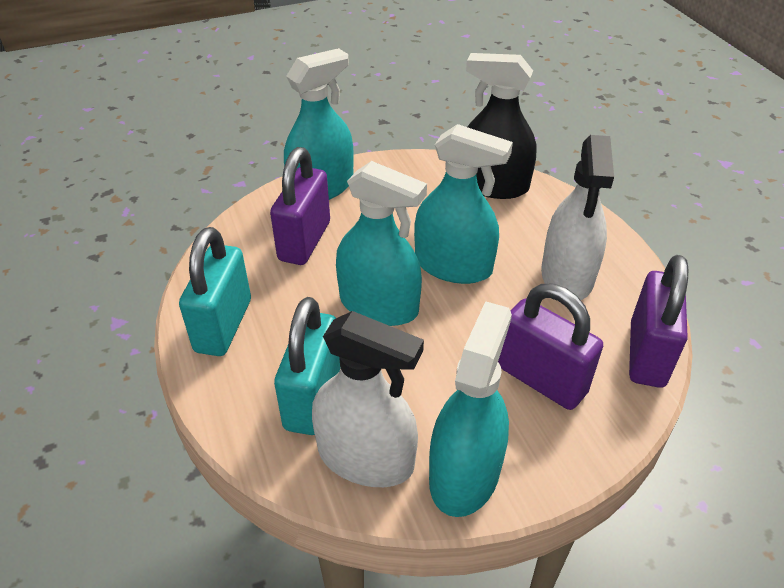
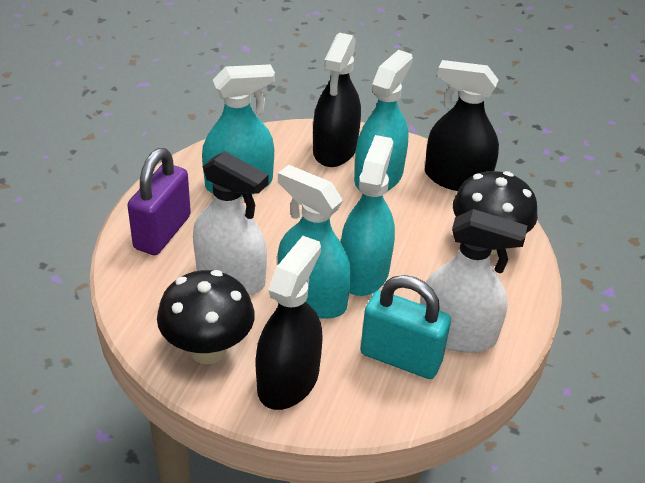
black mushroom: 0 -> 2
black spray bottle: 1 -> 3
purple padlock: 3 -> 1
turquoise padlock: 2 -> 1

